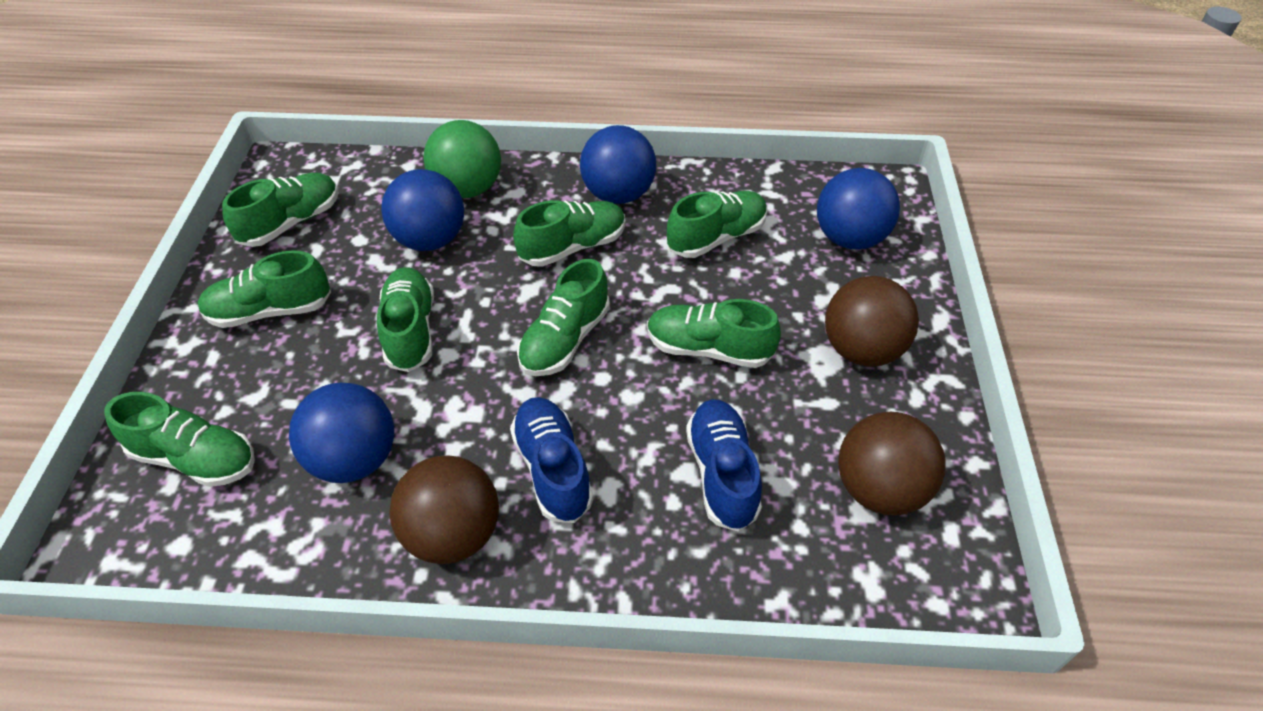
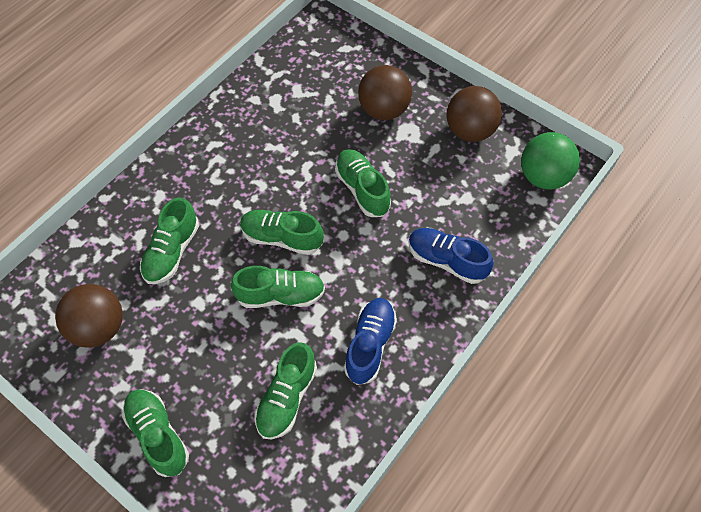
blue ball: 4 -> 0
green shoe: 8 -> 6

